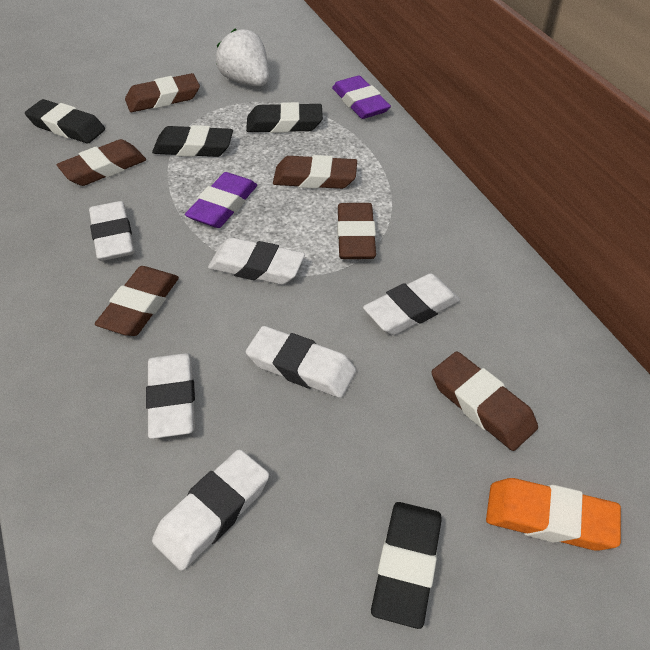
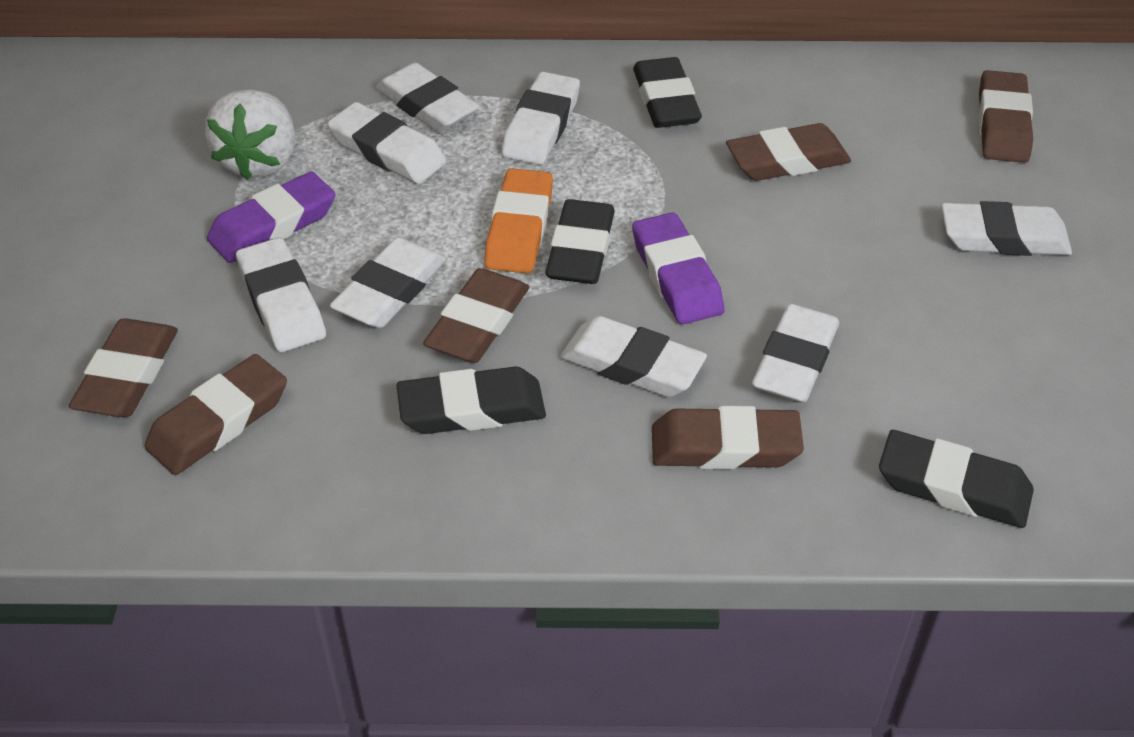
white eraser: 6 -> 8

